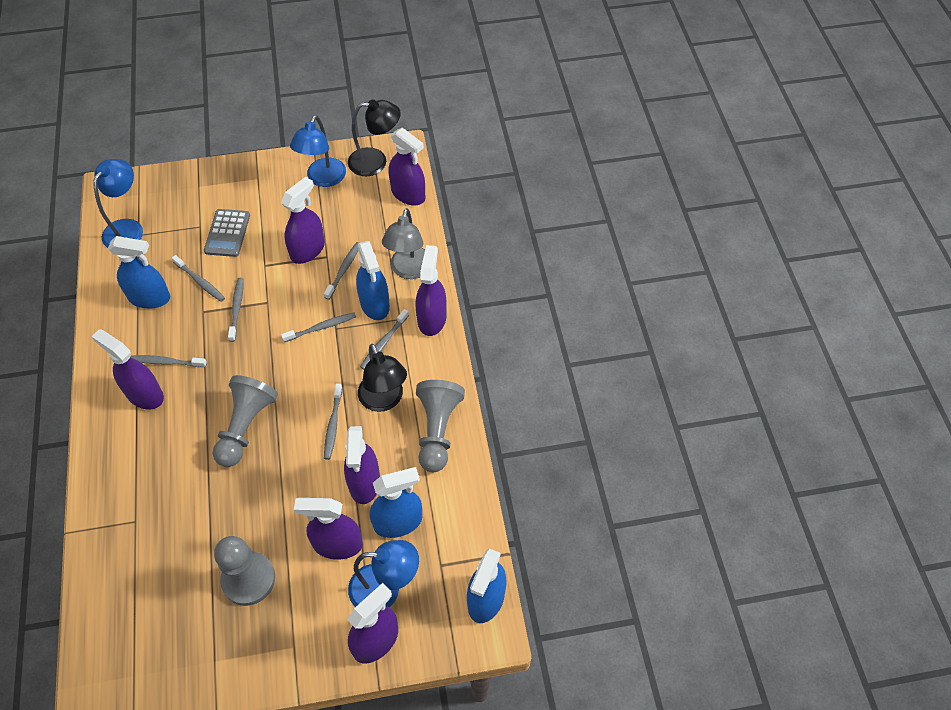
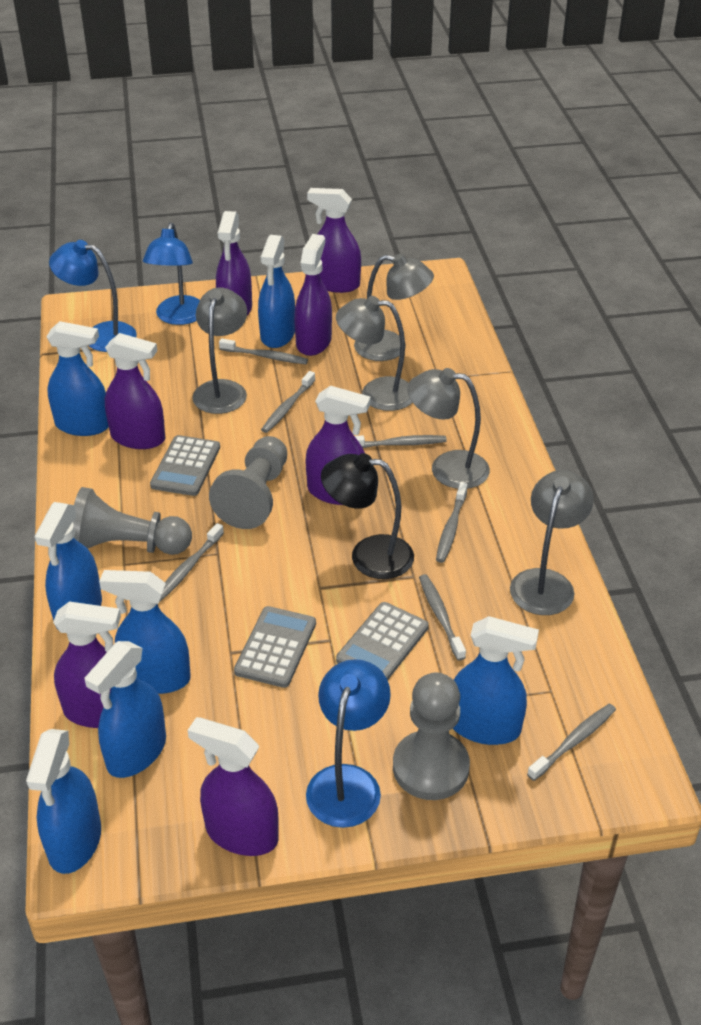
black lamp: 2 -> 1
blue spray bottle: 4 -> 7
grey calculator: 1 -> 3
grey lamp: 1 -> 5

